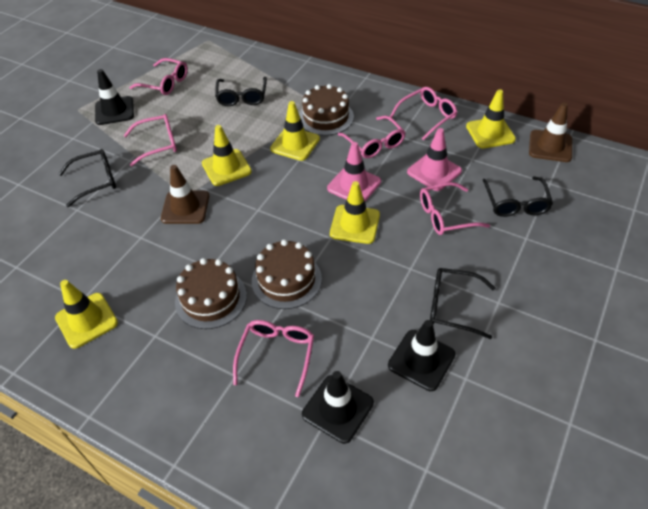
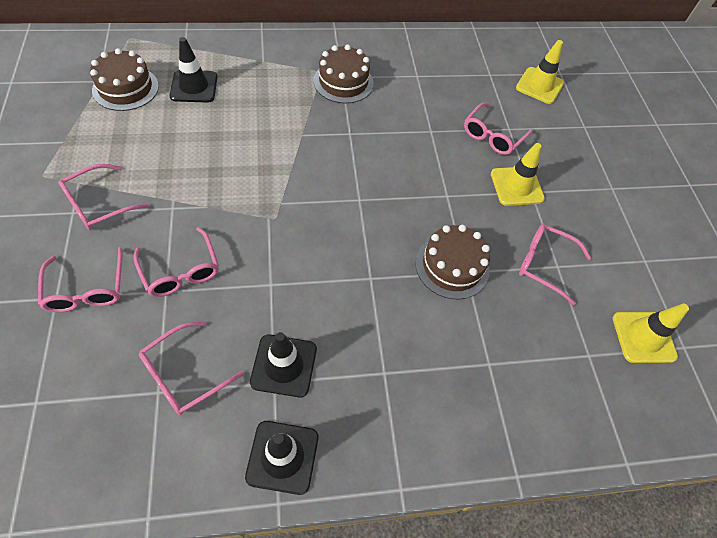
black glasses: 4 -> 0
brown traffic cone: 2 -> 0
pink traffic cone: 2 -> 0
yellow traffic cone: 5 -> 3

